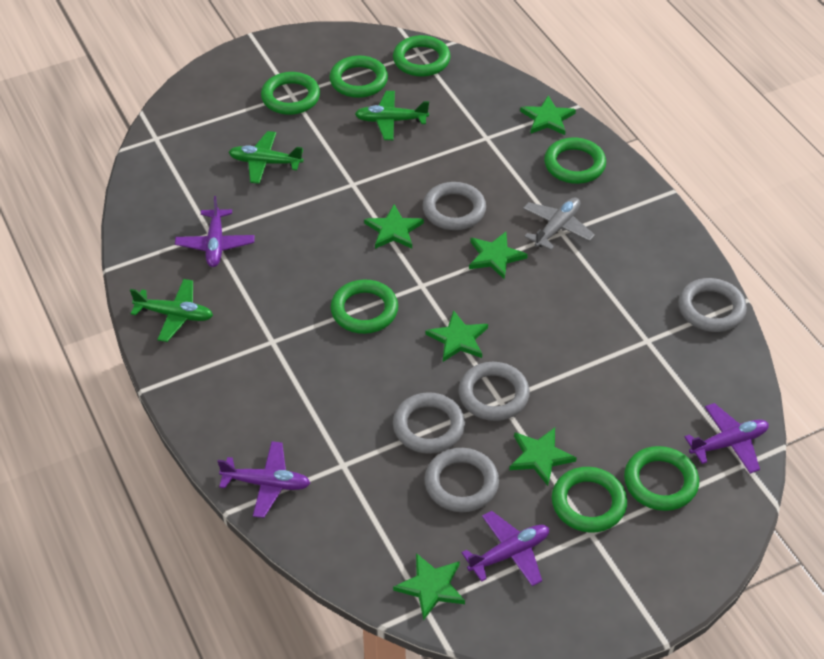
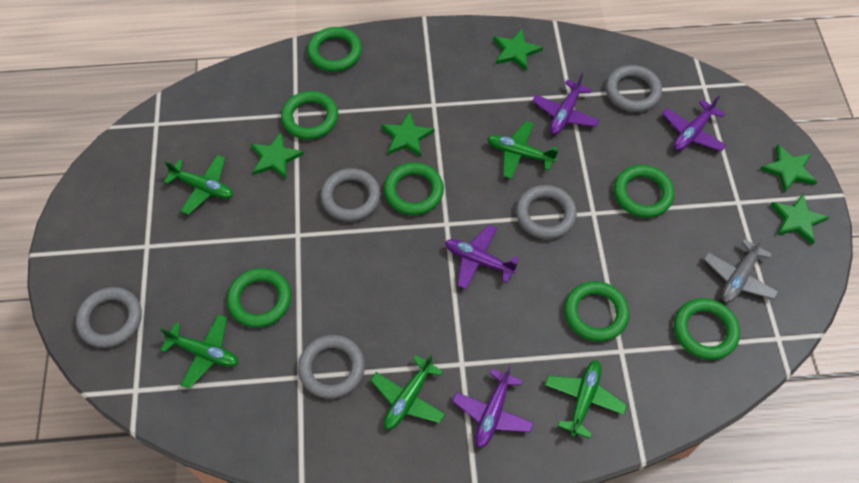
green plane: 3 -> 5
green star: 6 -> 5

